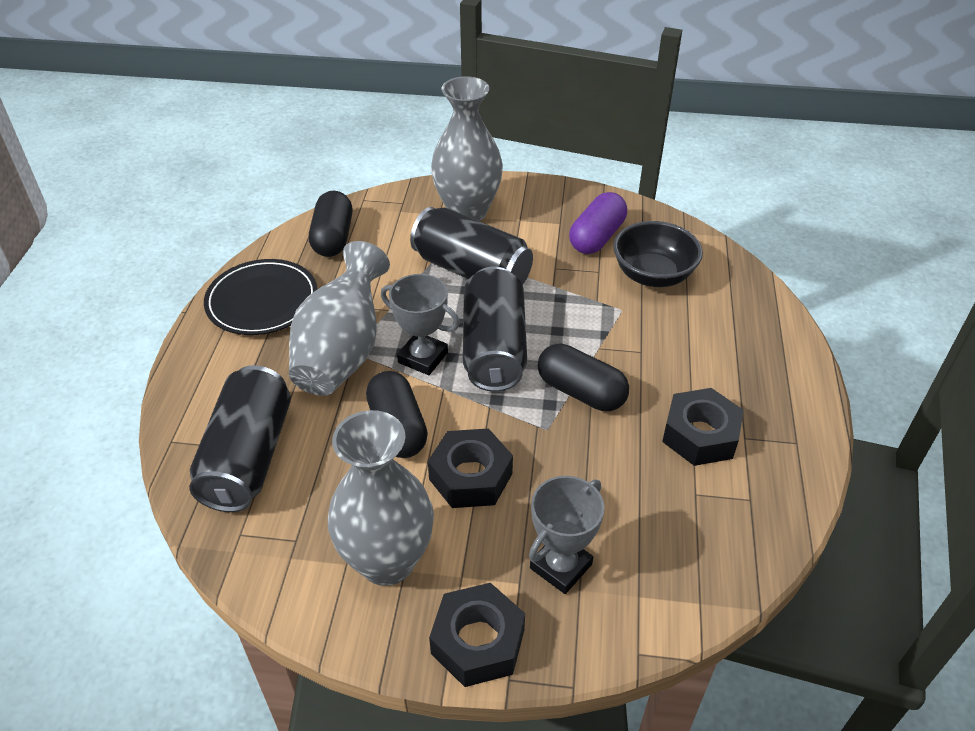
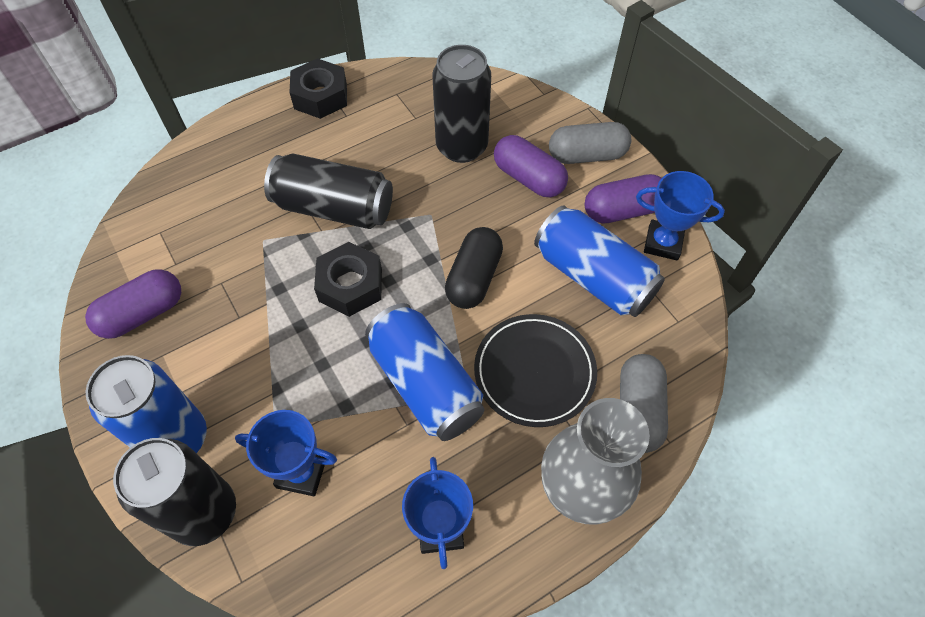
black bowl: 1 -> 0
black capsule: 3 -> 1
black nut: 3 -> 2
blue can: 0 -> 3
blue trophy: 0 -> 3
grey capsule: 0 -> 2
grey trophy: 2 -> 0
grey vase: 3 -> 1
purple capsule: 1 -> 3

